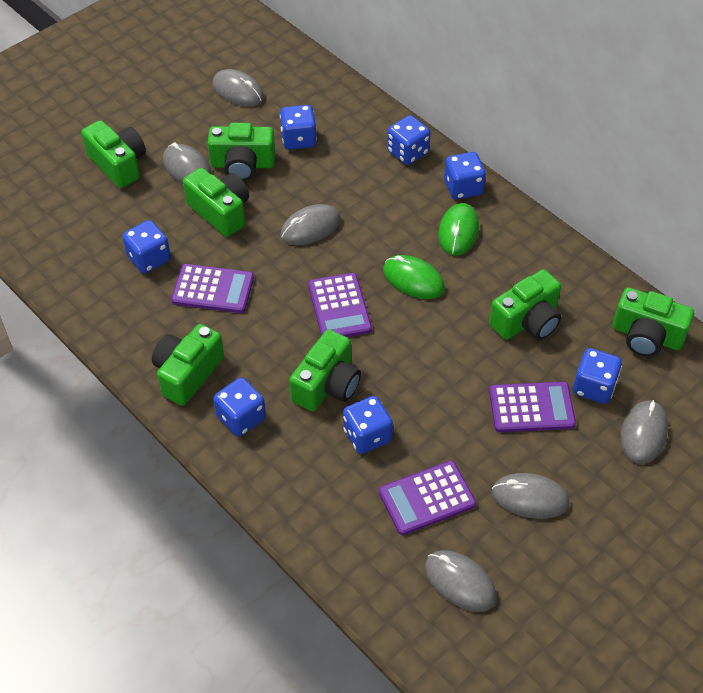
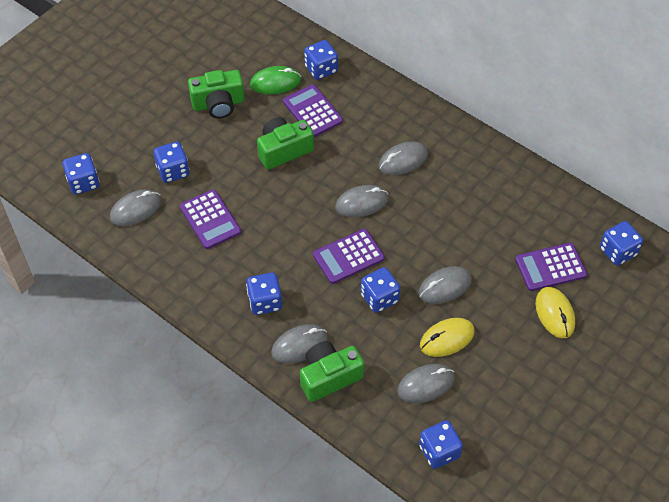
green camera: 7 -> 3
green mouse: 2 -> 1
yellow mouse: 0 -> 2

